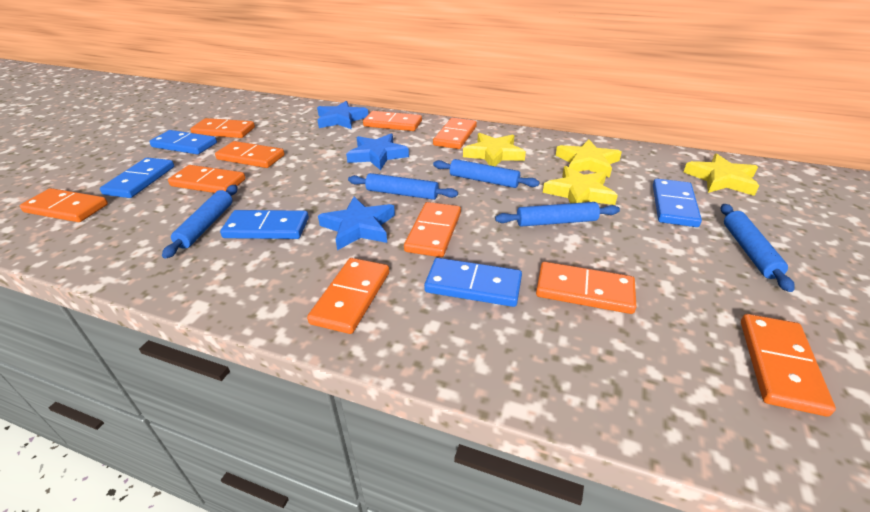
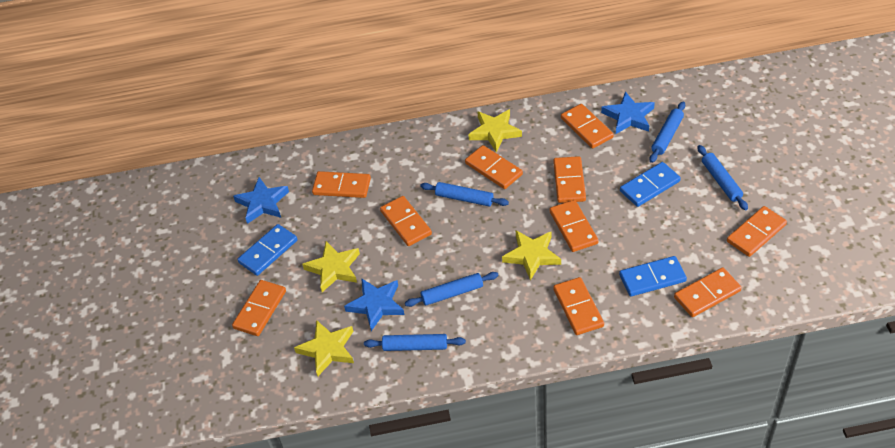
blue domino: 5 -> 3

